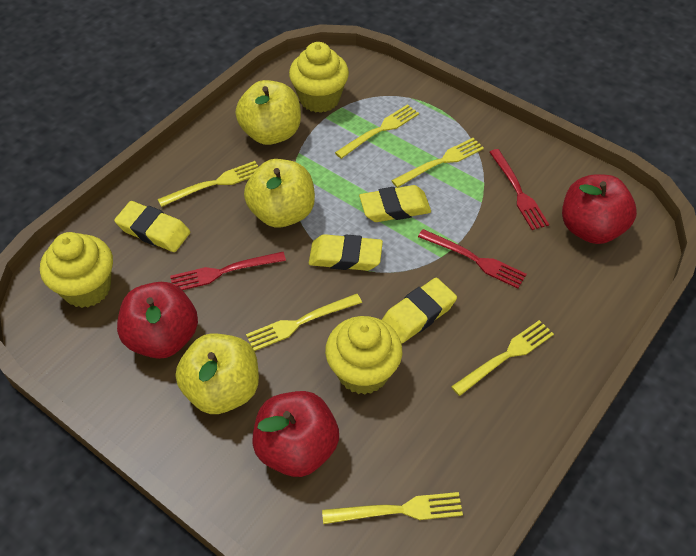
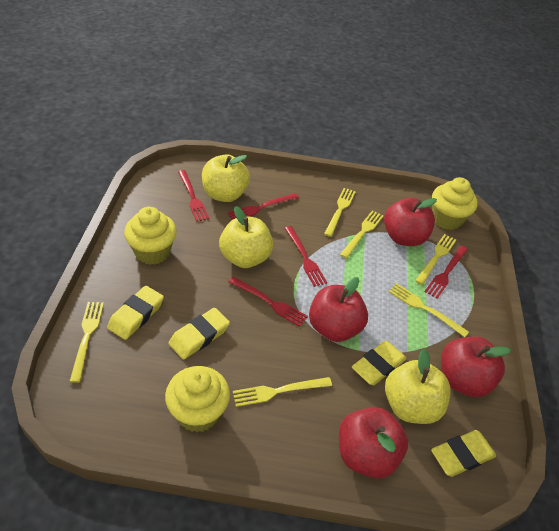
red apple: 3 -> 4
red fork: 3 -> 5

